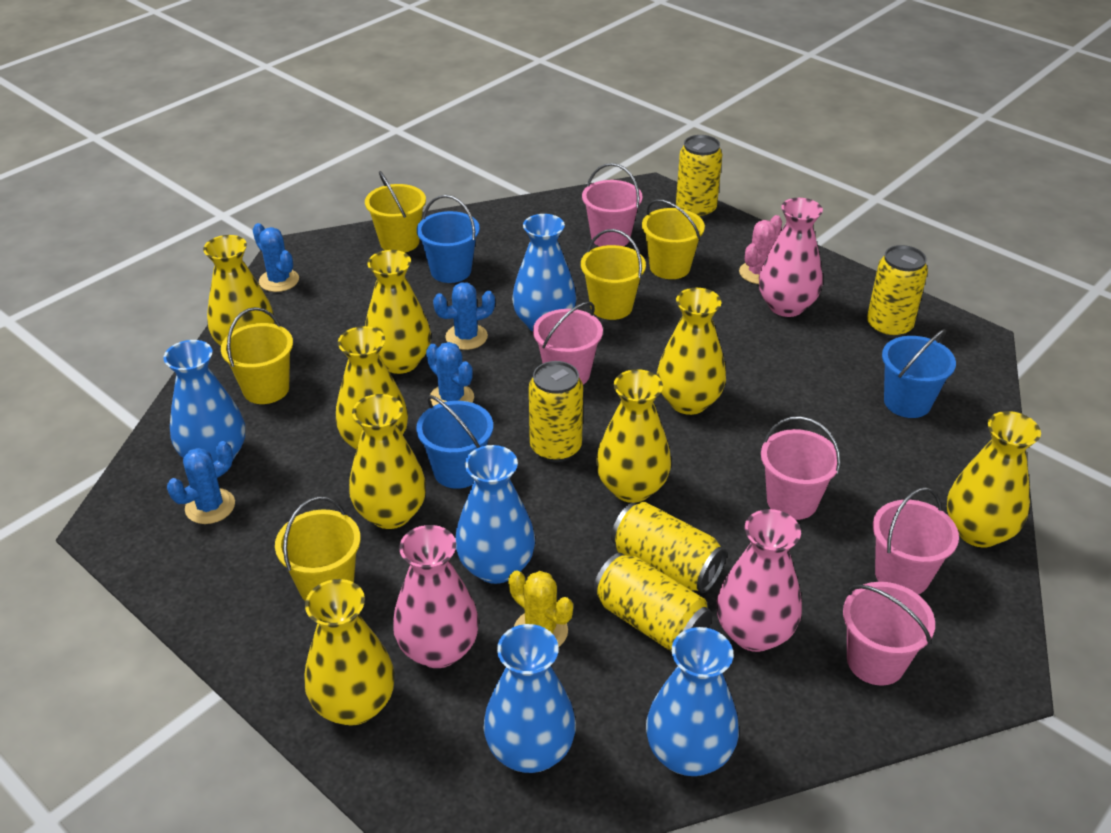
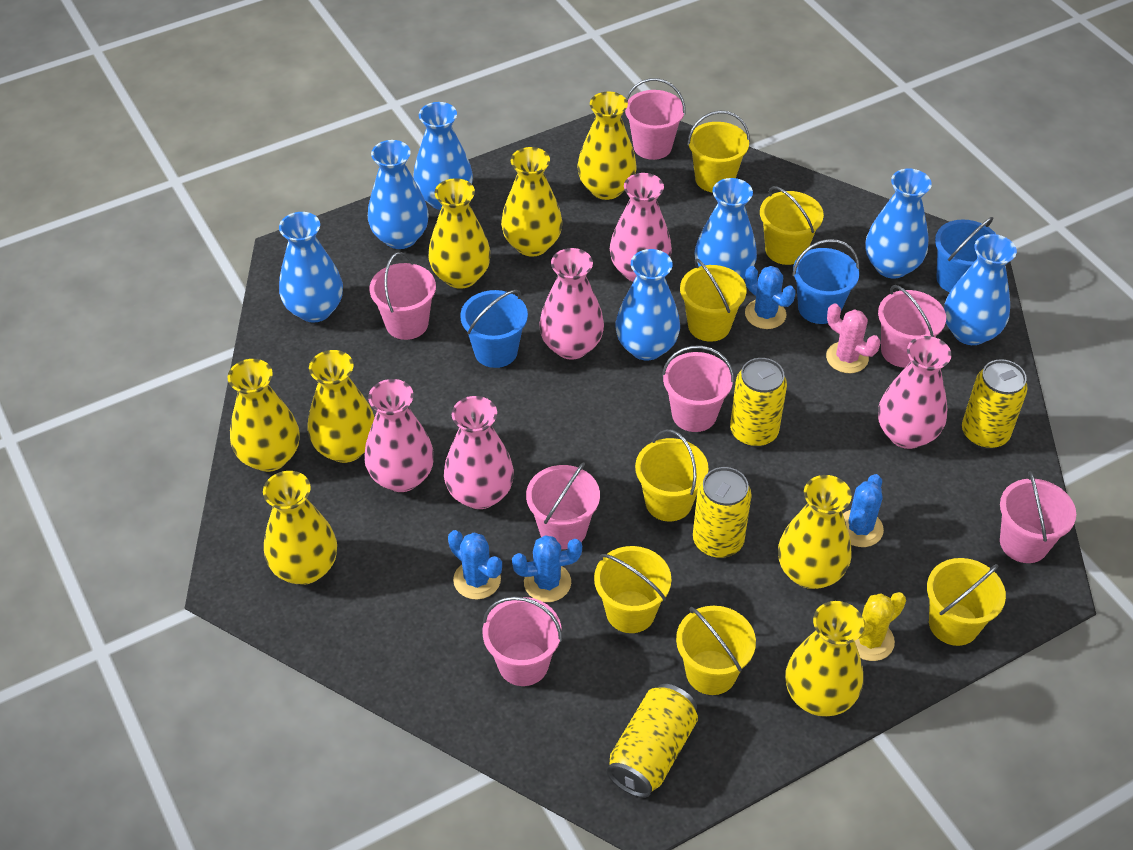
blue vase: 5 -> 7
pink bucket: 5 -> 7
pink vase: 3 -> 5
yellow bucket: 5 -> 7
yellow can: 5 -> 4

